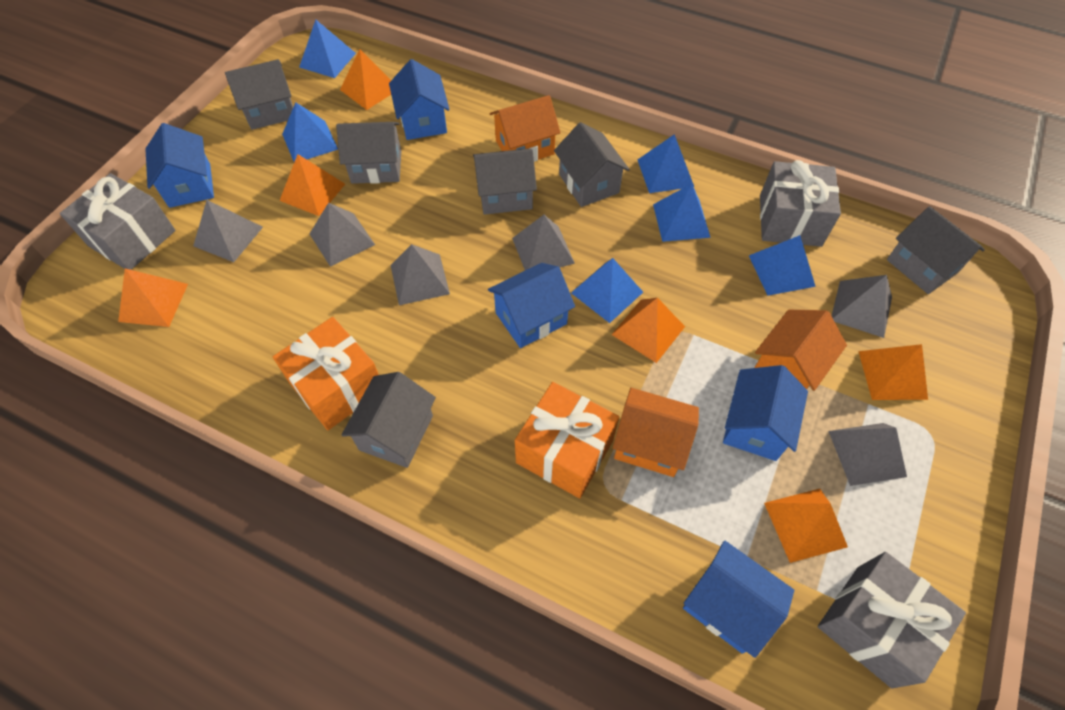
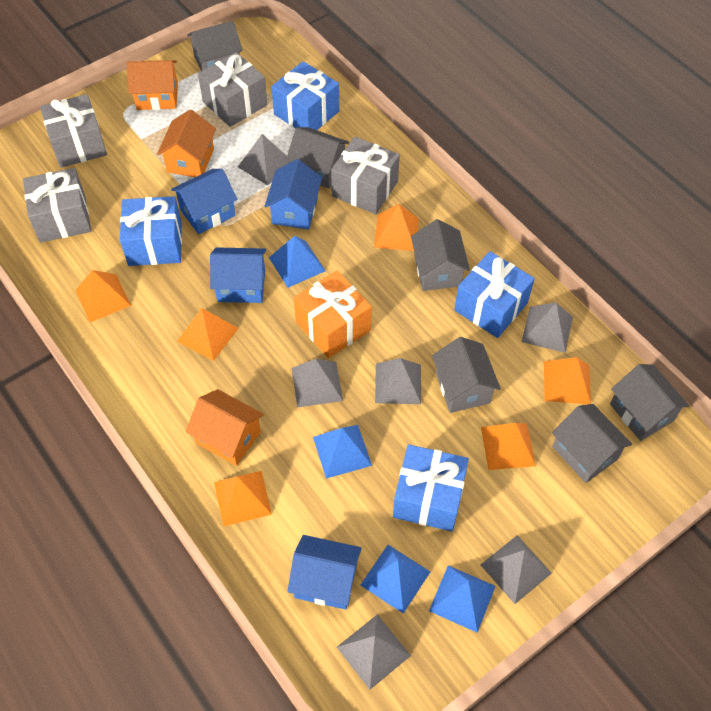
blue gift: 0 -> 4
blue house: 5 -> 4
blue pyramid: 6 -> 4
grey gift: 3 -> 4
orange gift: 2 -> 1

